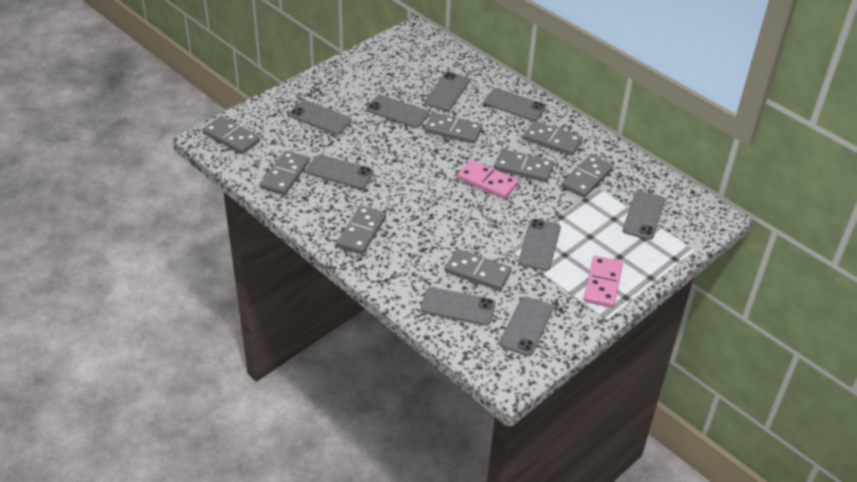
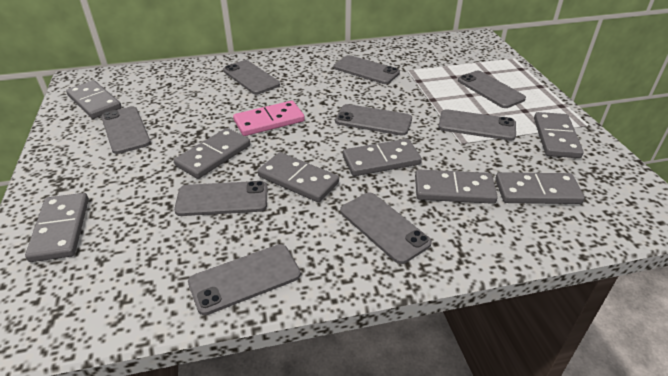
pink domino: 2 -> 1

